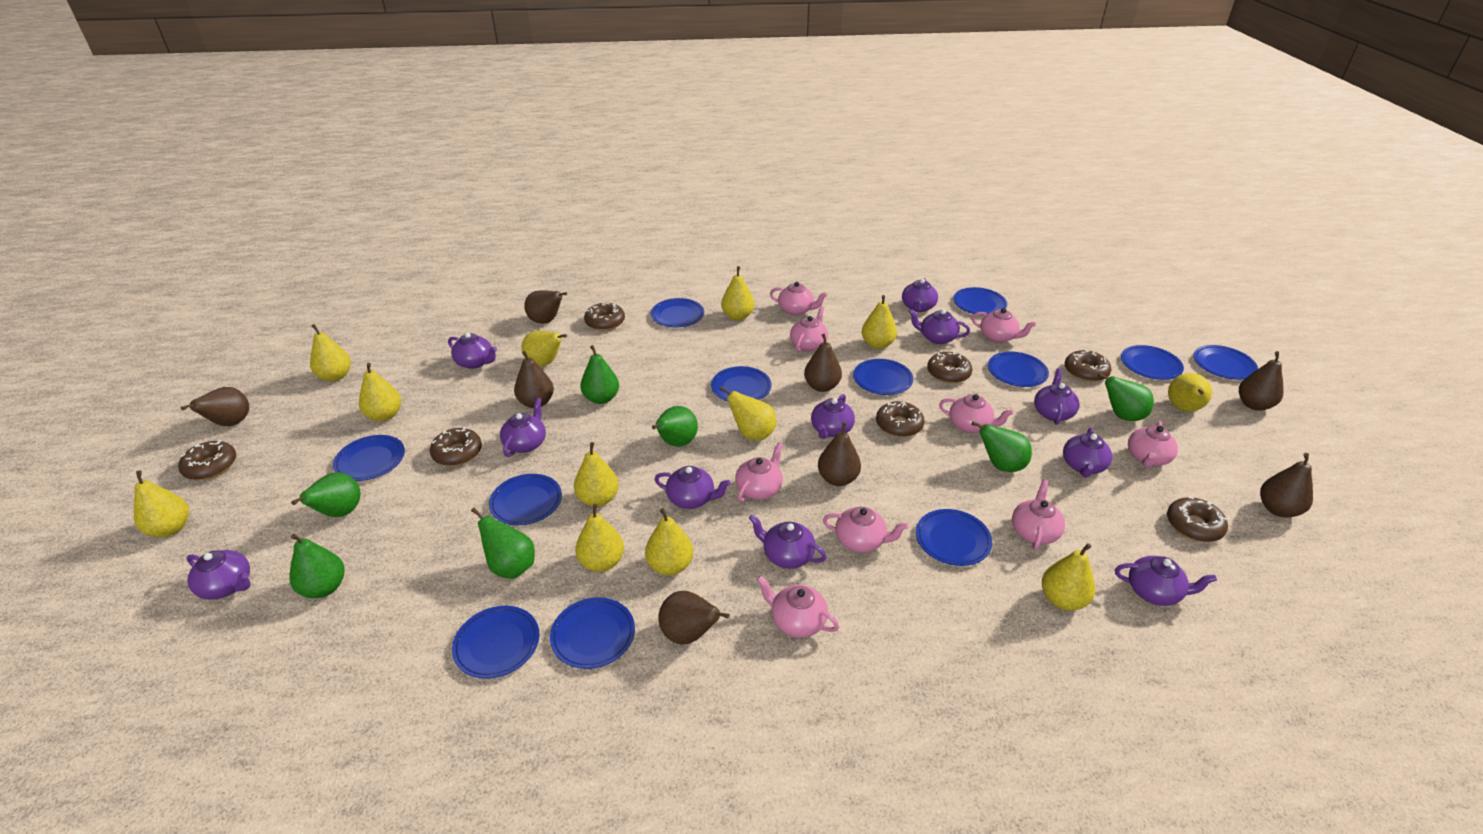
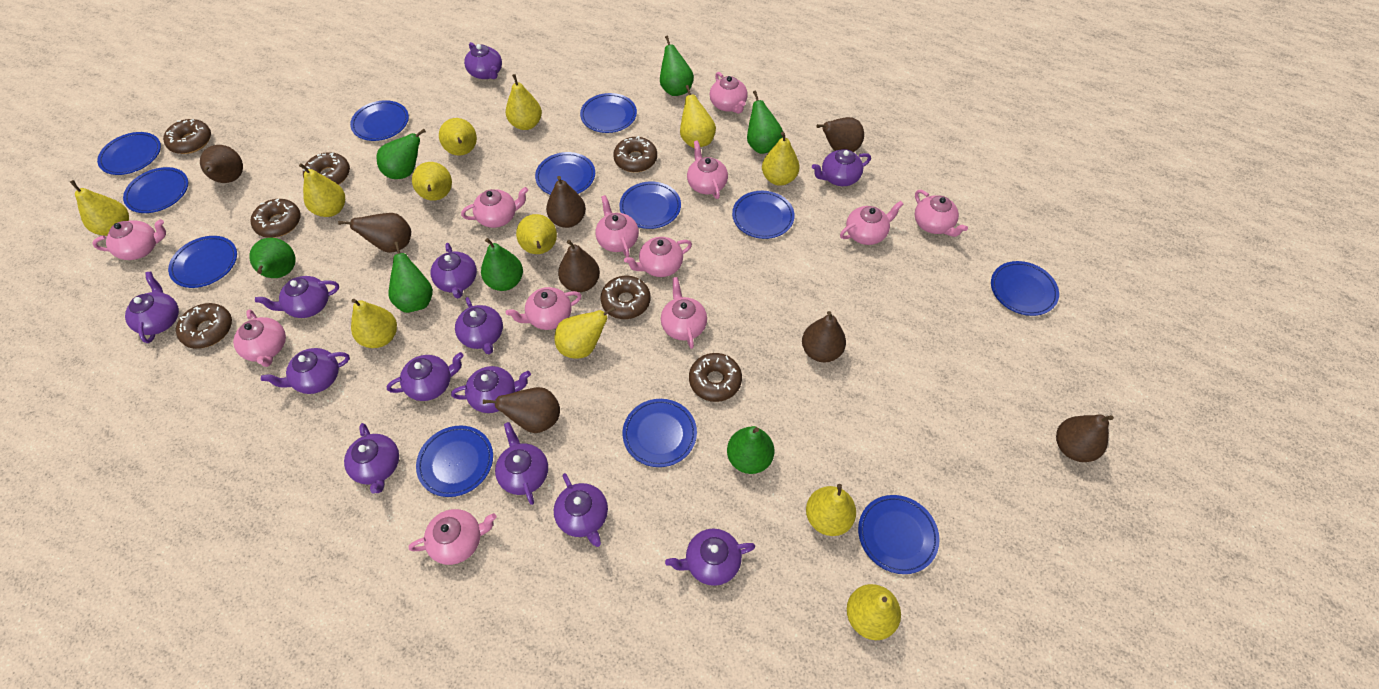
pink teapot: 9 -> 12
purple teapot: 11 -> 13

